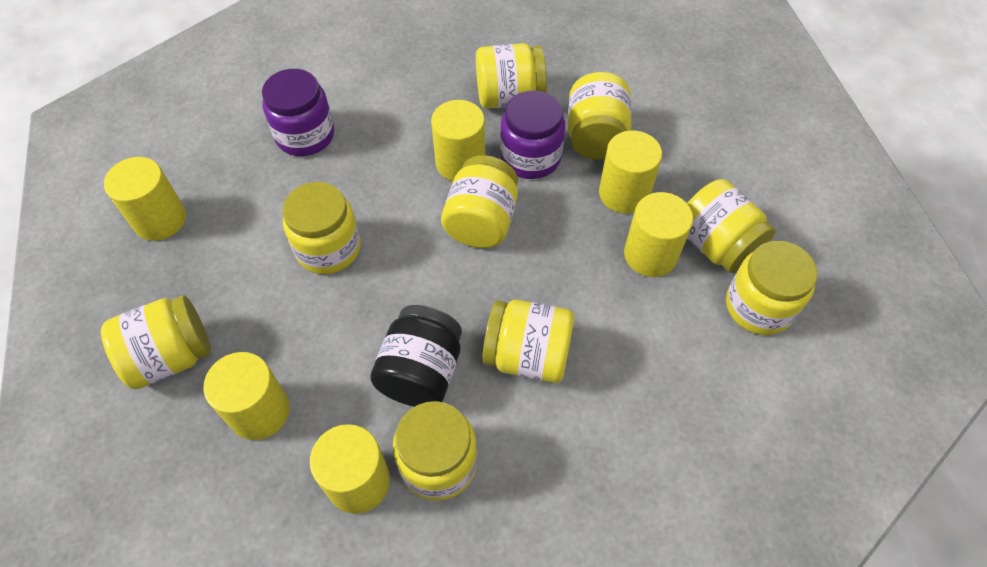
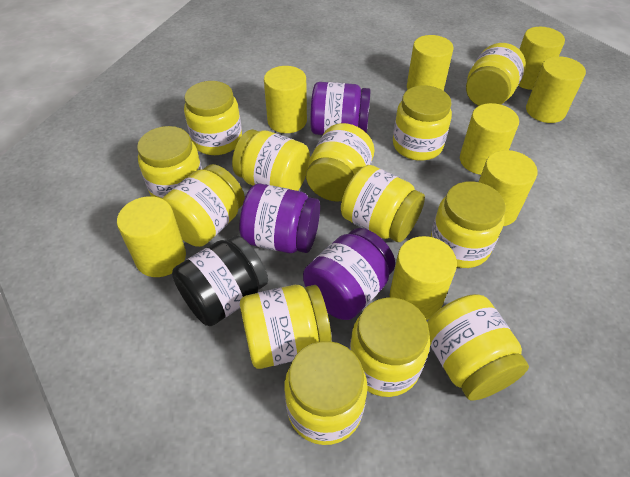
purple jar: 2 -> 3
yellow cylinder: 6 -> 8
yellow jar: 9 -> 13

